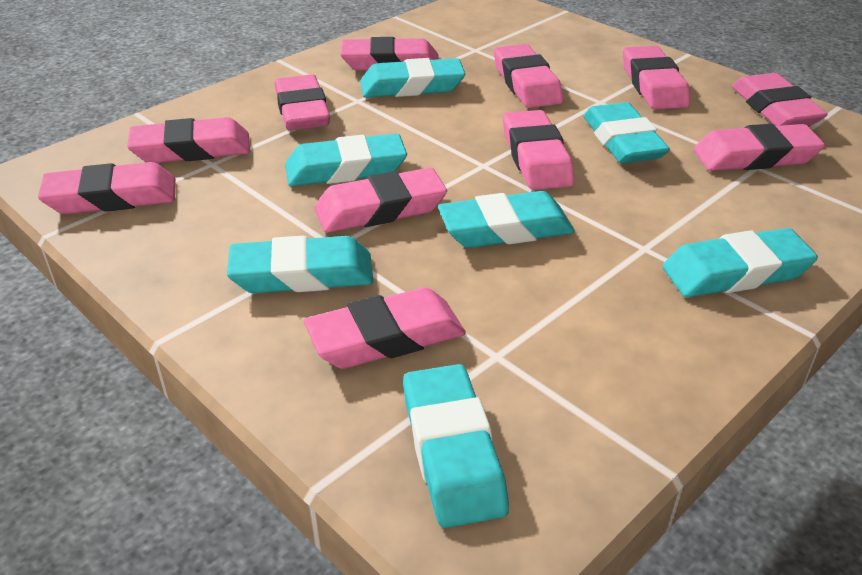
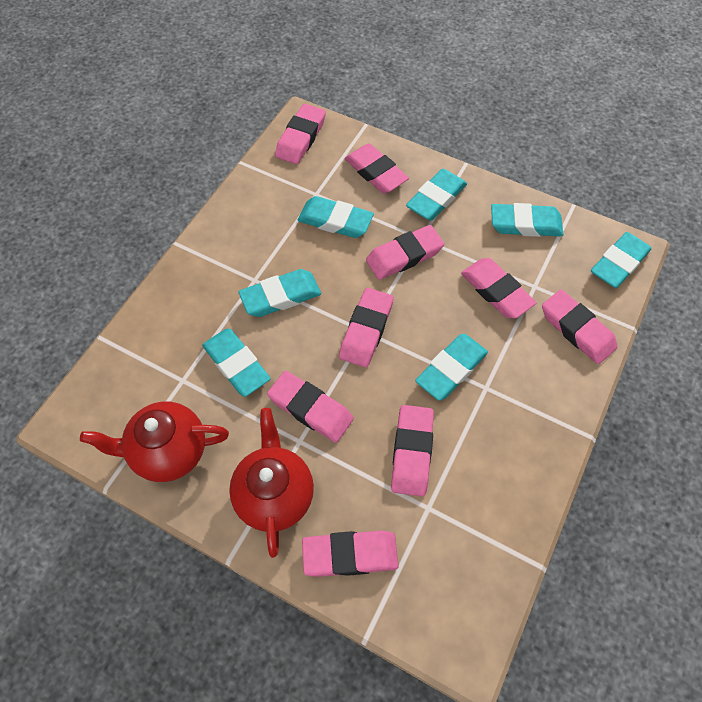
pink eraser: 11 -> 9
red teapot: 0 -> 2

